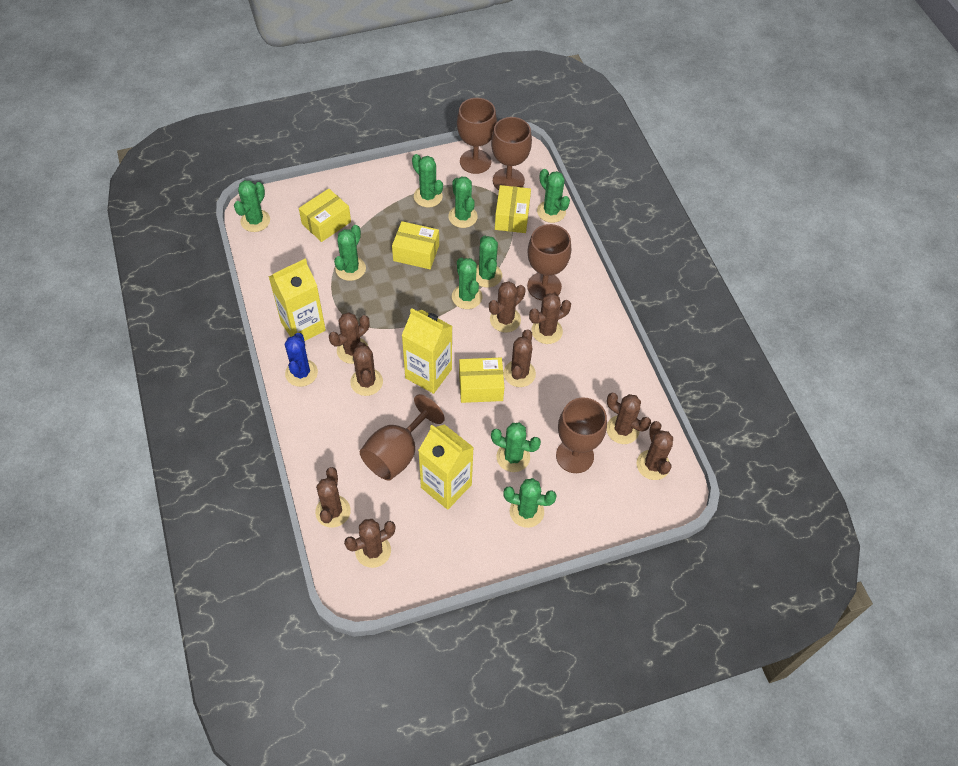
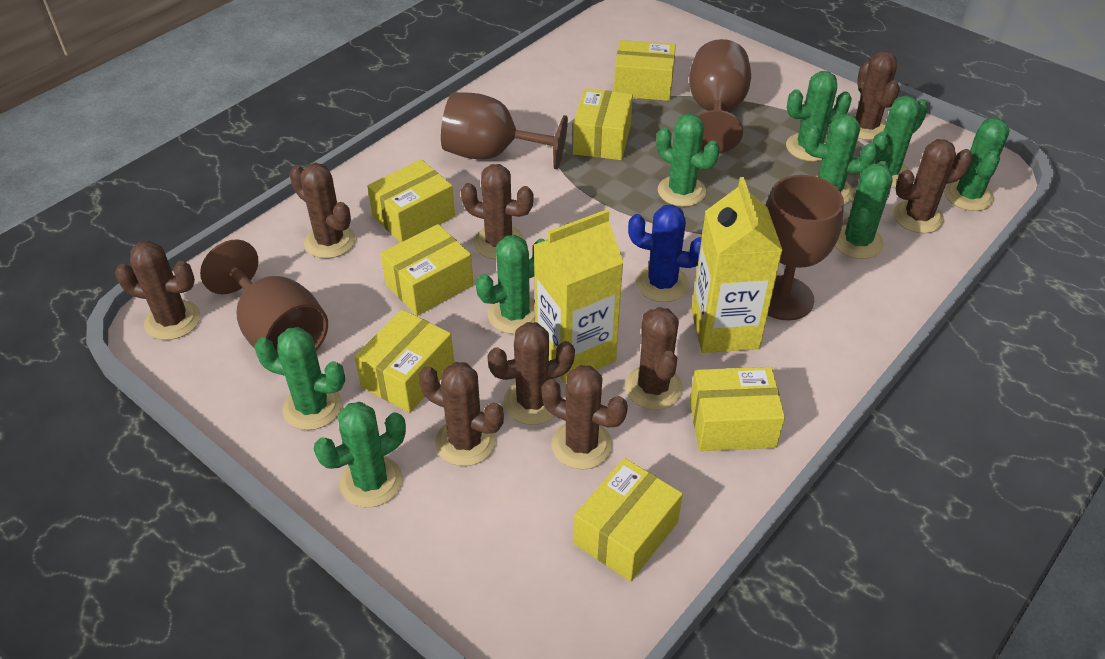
brown goblet: 5 -> 4
yellow box: 4 -> 7
yellow carton: 3 -> 2

